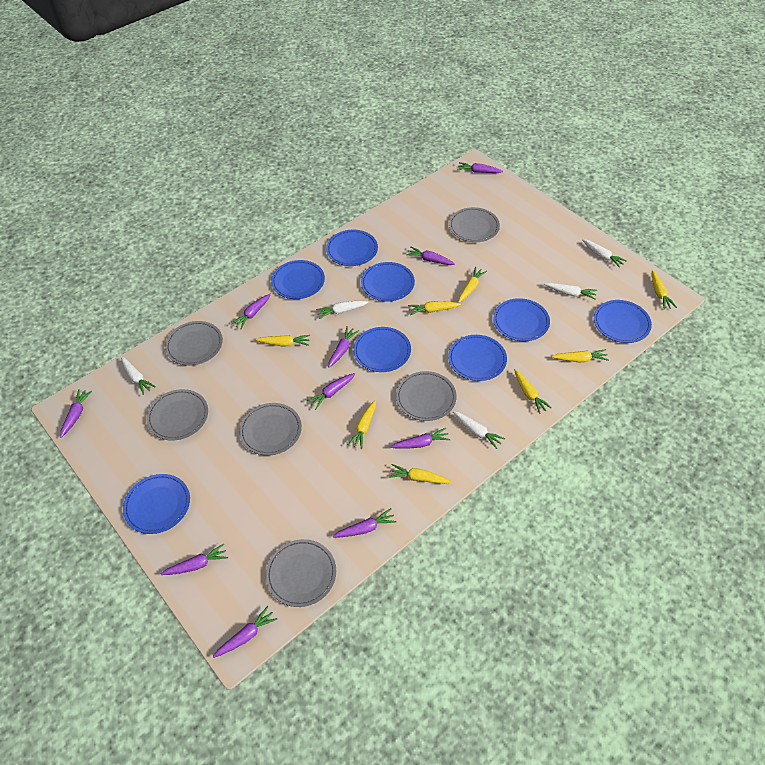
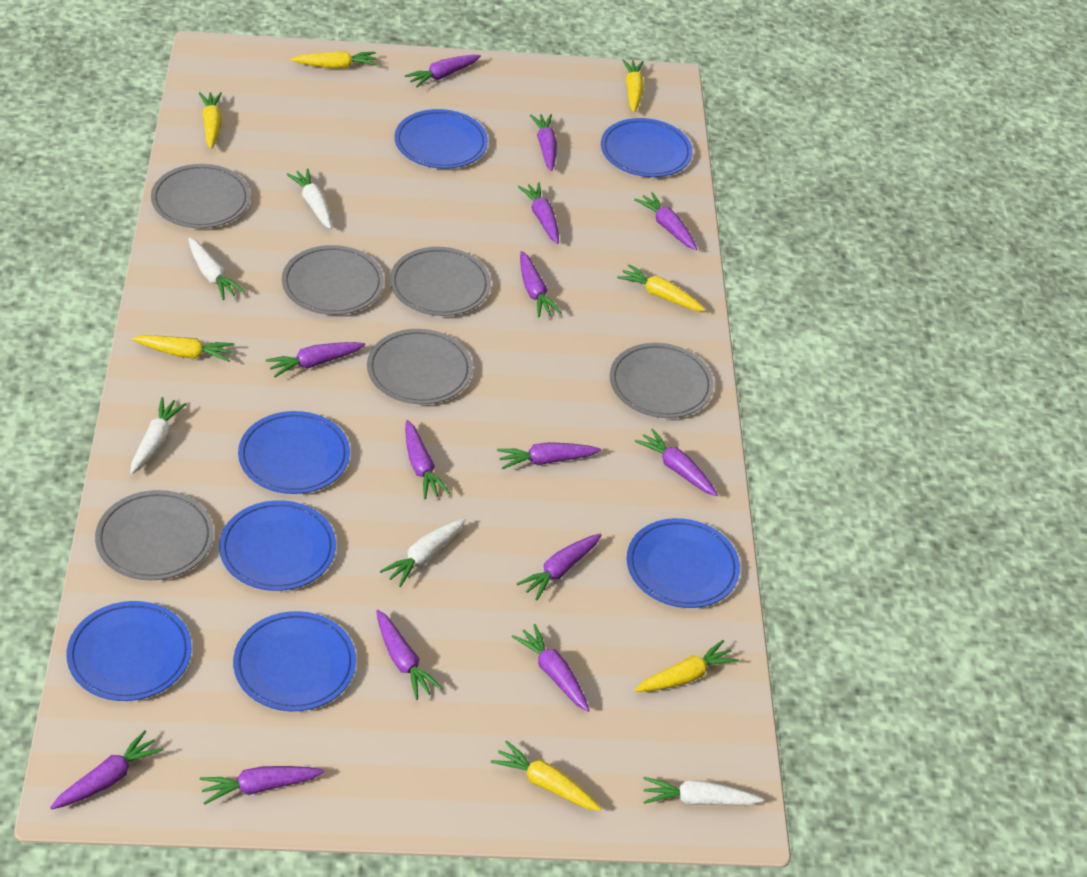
blue plate: 8 -> 7
purple carrot: 10 -> 14
yellow carrot: 8 -> 7

